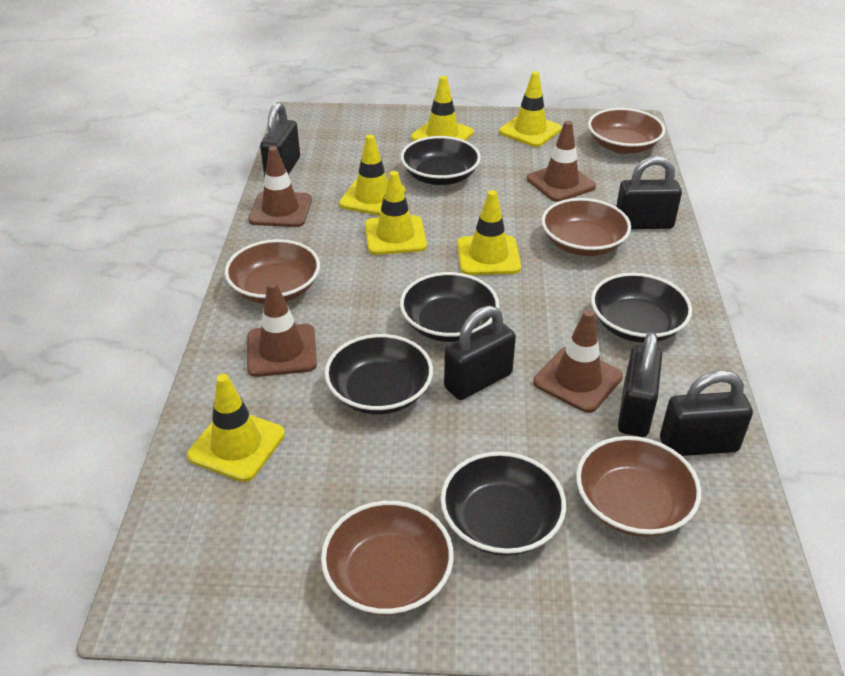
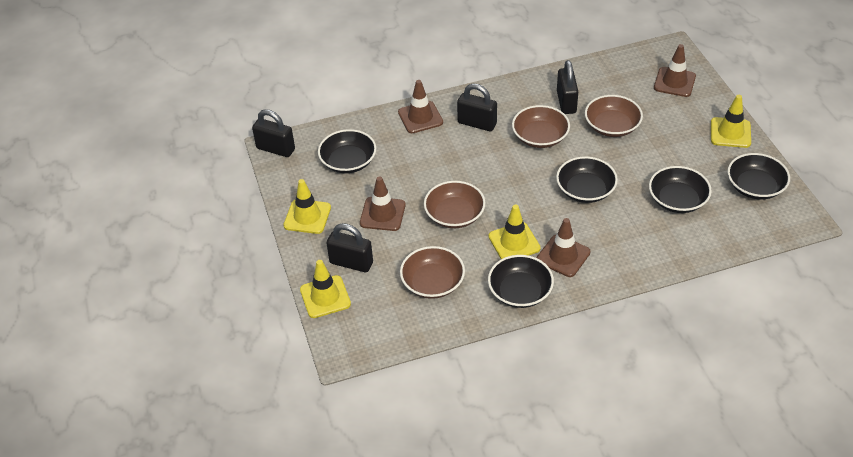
black padlock: 5 -> 4
brown bowl: 5 -> 4
yellow traffic cone: 6 -> 4

